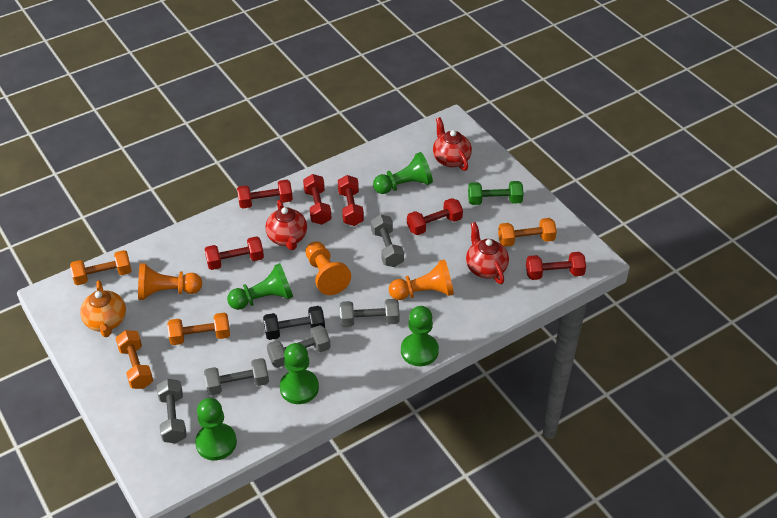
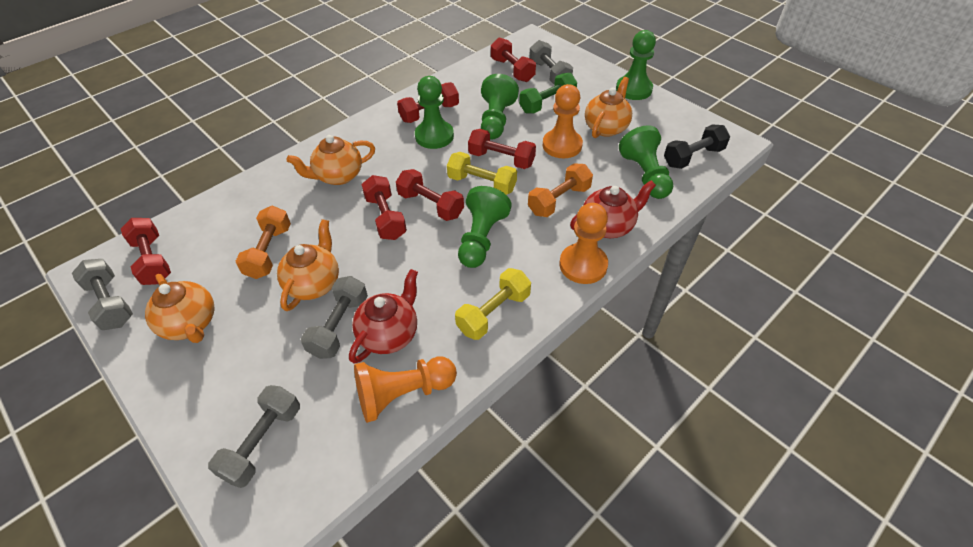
grey dumbbell: 5 -> 4
orange dumbbell: 4 -> 2
orange teapot: 1 -> 4
red teapot: 3 -> 2
yellow dumbbell: 0 -> 2

